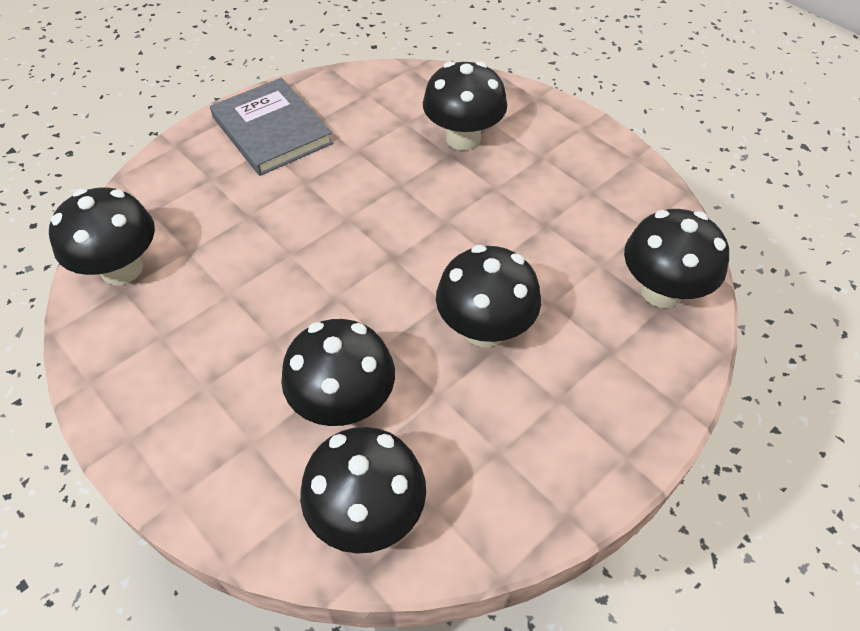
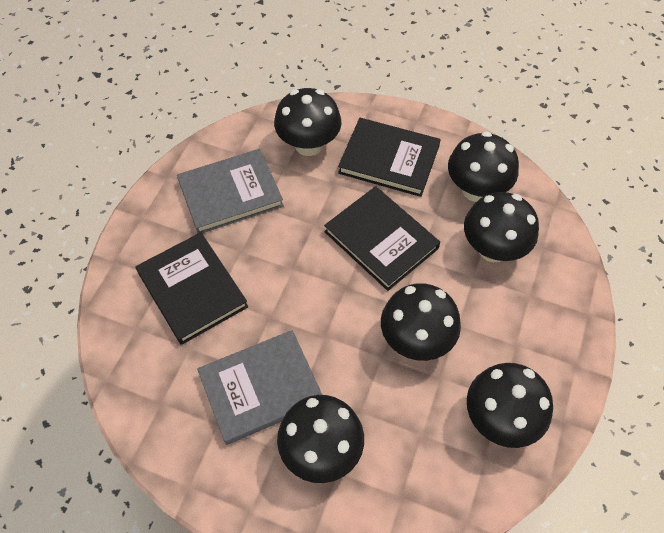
black book: 0 -> 3
grey book: 1 -> 2

